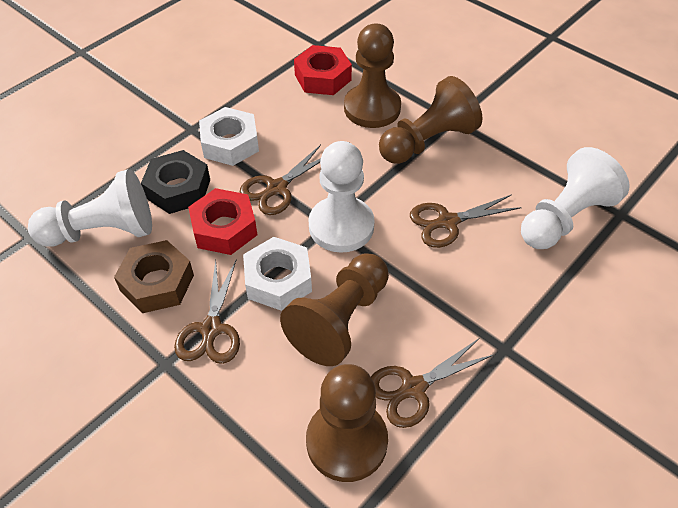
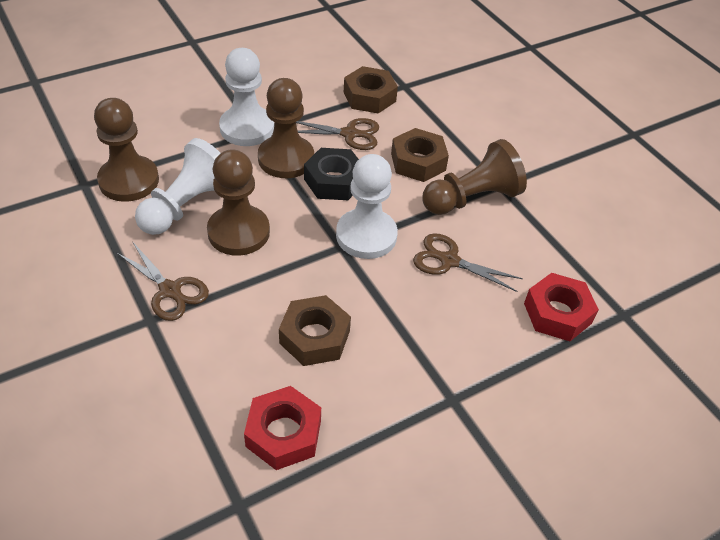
brown nut: 1 -> 3
brown scissors: 4 -> 3
white nut: 2 -> 0

